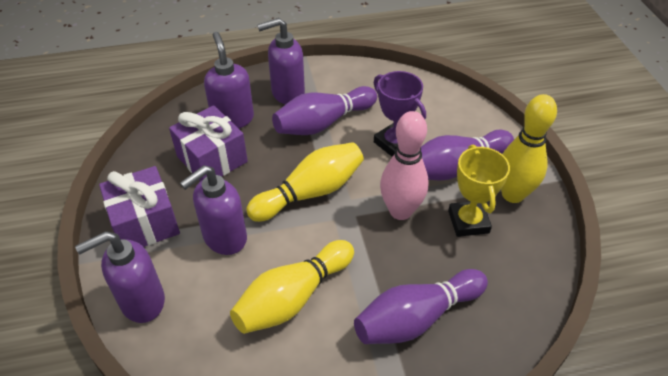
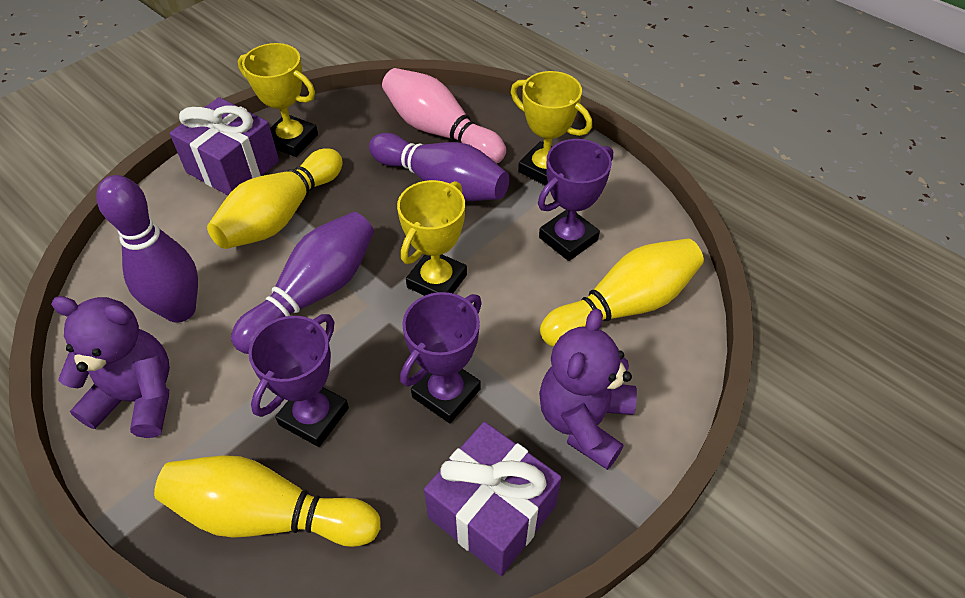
purple soap dispenser: 4 -> 0
purple teddy bear: 0 -> 2
purple trophy: 1 -> 3
yellow trophy: 1 -> 3

